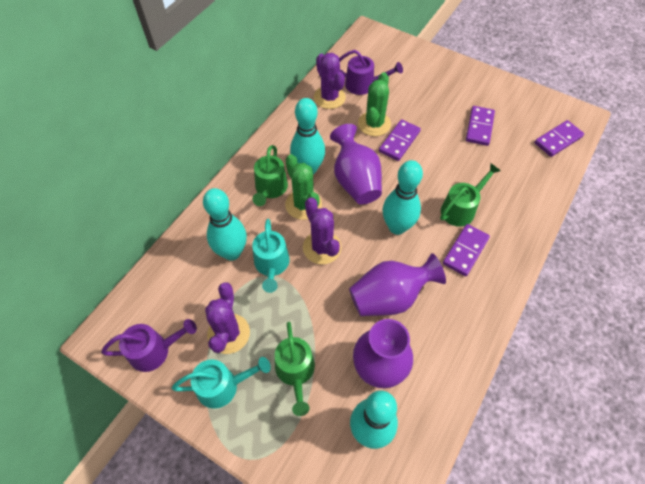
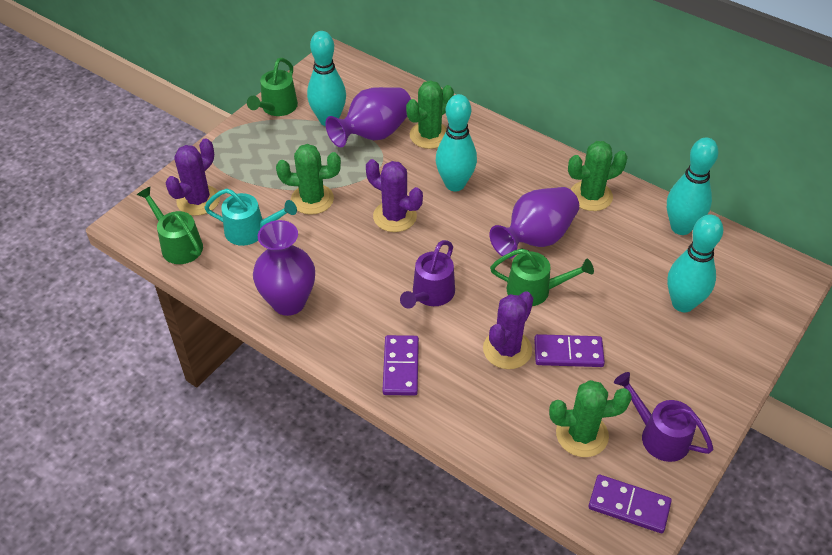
green cactus: 2 -> 4
purple domino: 4 -> 3
turquoise watering can: 2 -> 1

